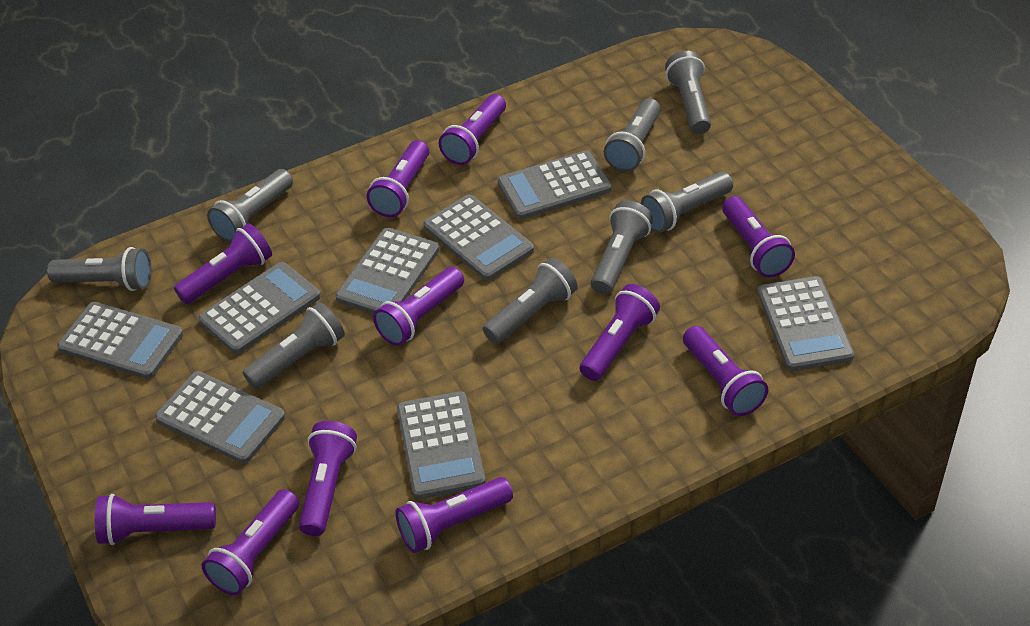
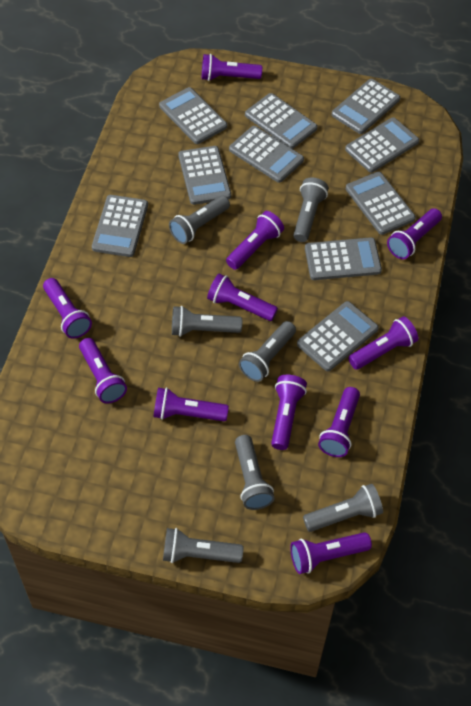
grey calculator: 8 -> 10
grey flashlight: 8 -> 7

